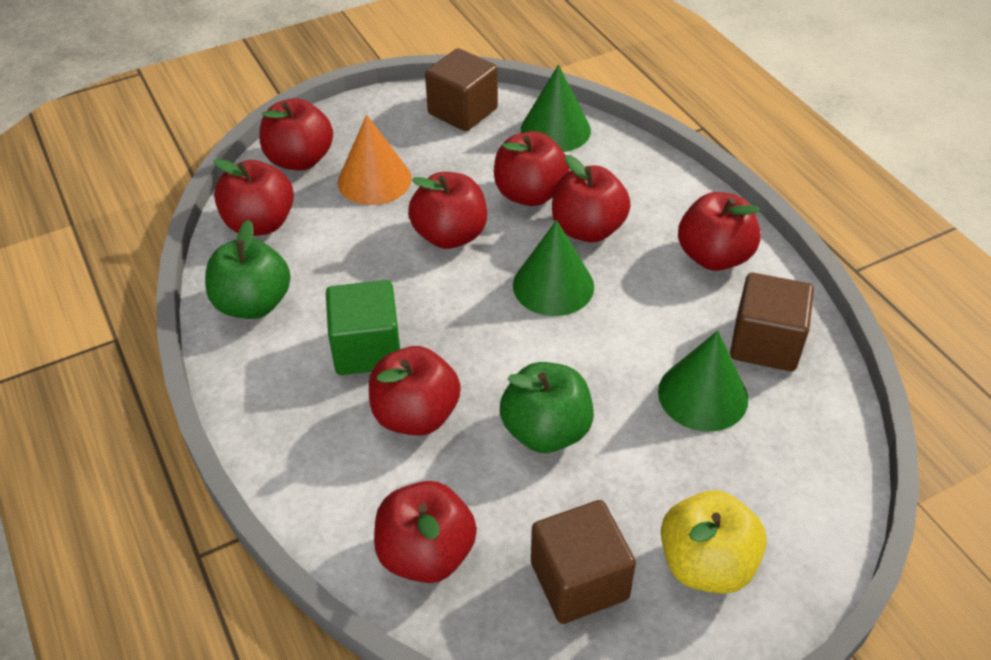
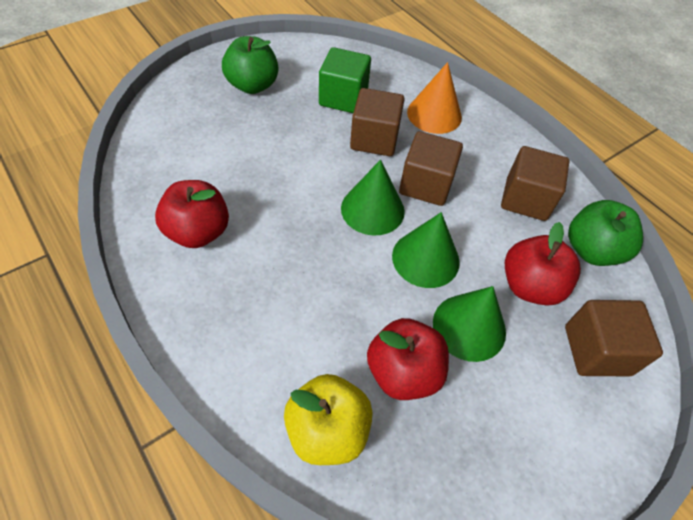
brown cube: 3 -> 4
red apple: 8 -> 3

